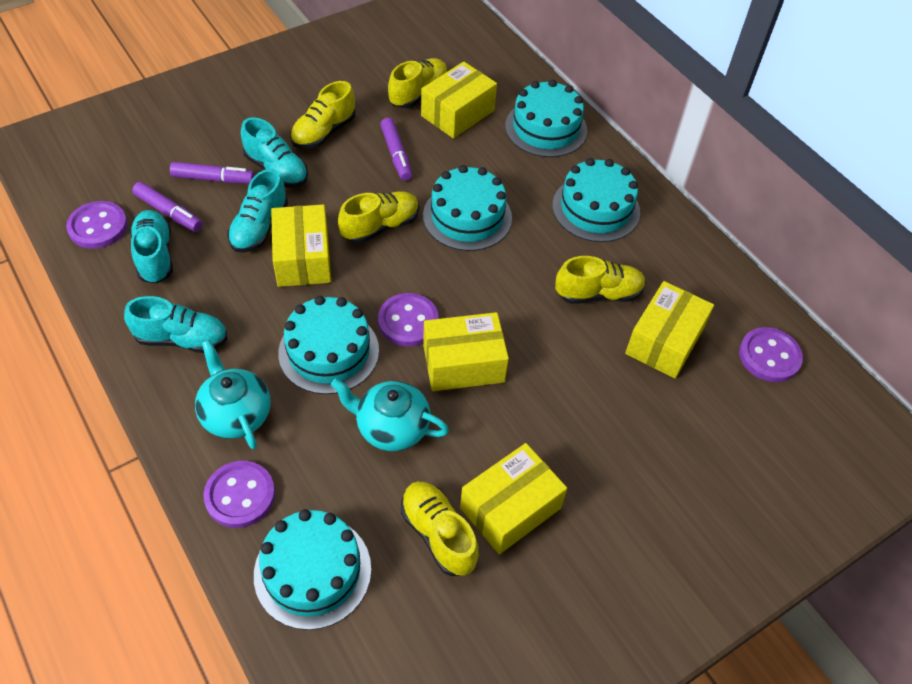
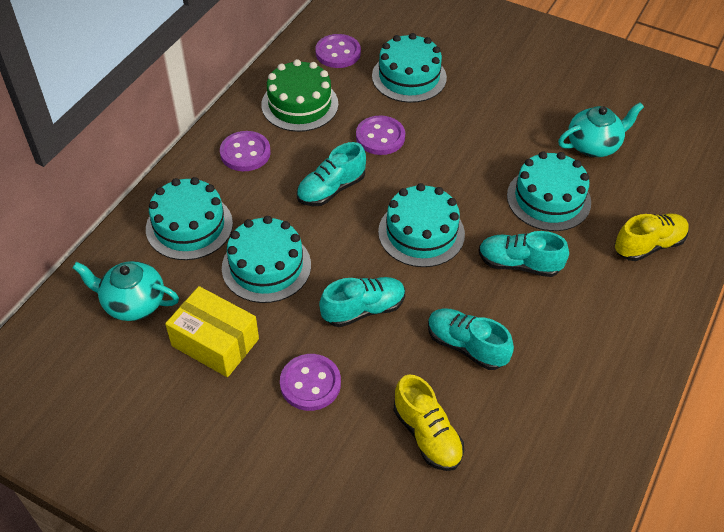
green cake: 0 -> 1
purple marker: 3 -> 0
yellow box: 5 -> 1
yellow shoe: 5 -> 2

